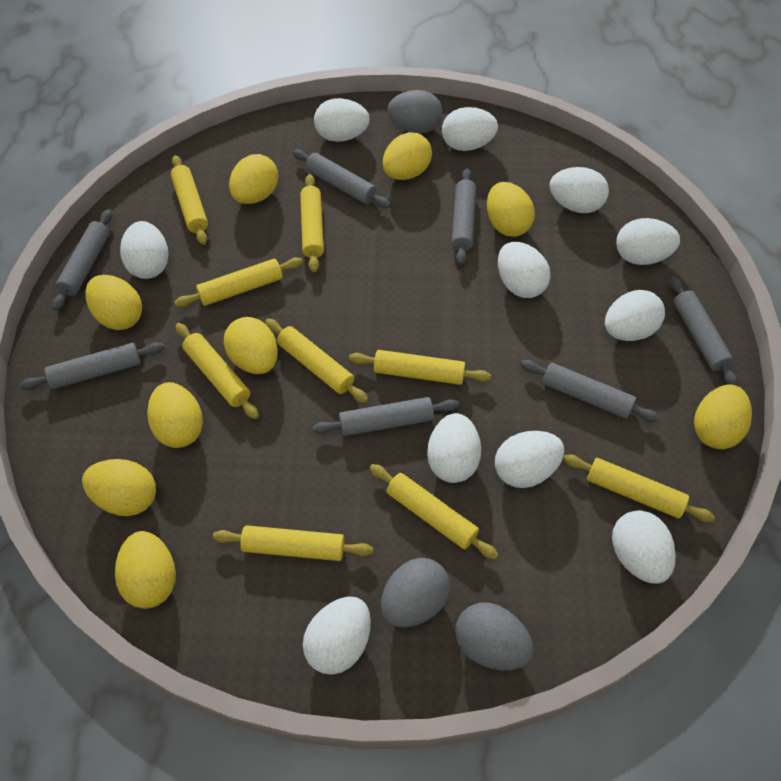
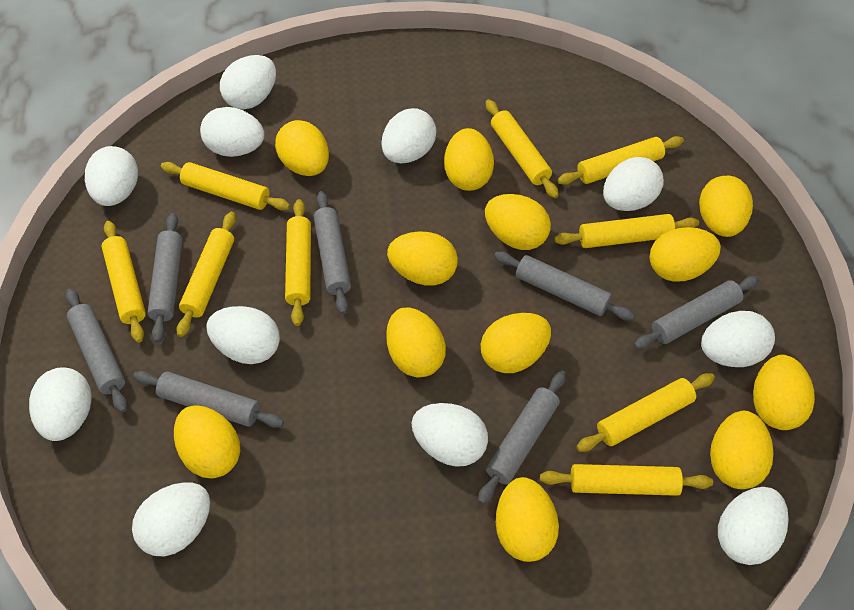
grey egg: 3 -> 0
yellow egg: 9 -> 12

